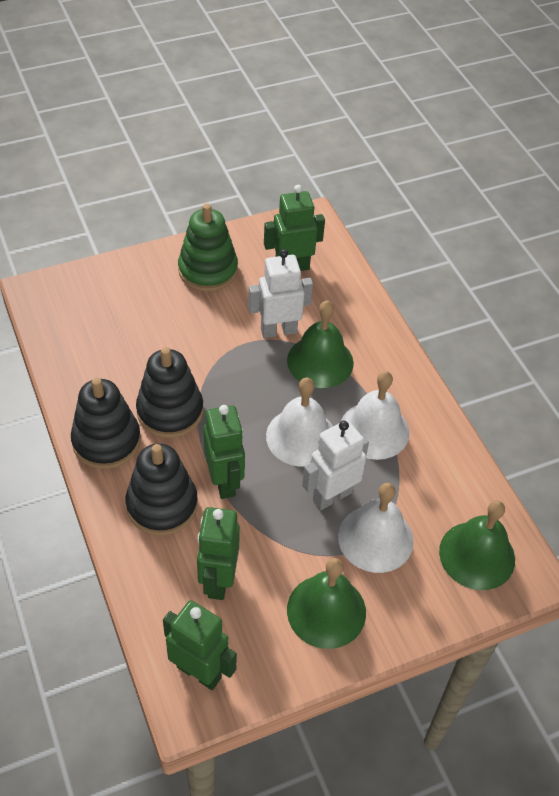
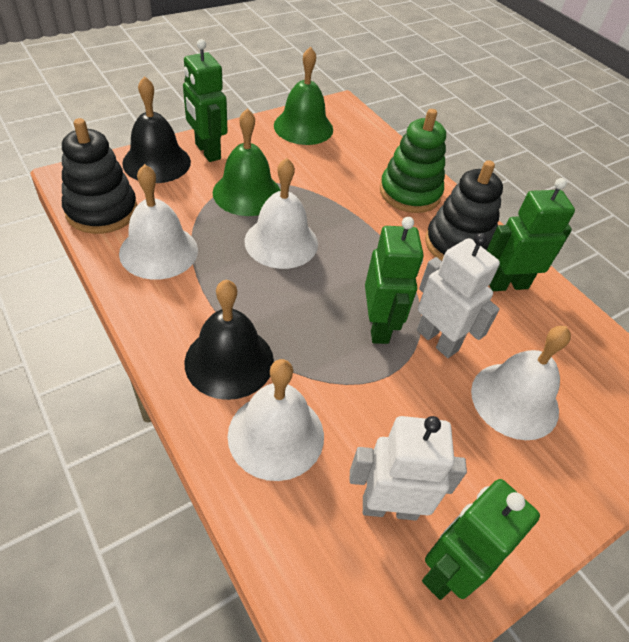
black bell: 0 -> 2
black stacking toy: 3 -> 2
green bell: 3 -> 2
white bell: 3 -> 4

